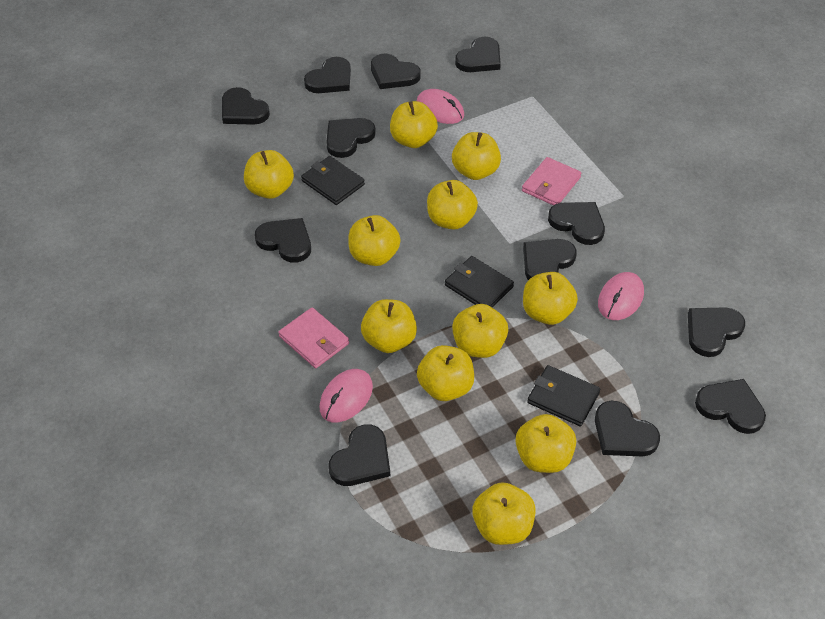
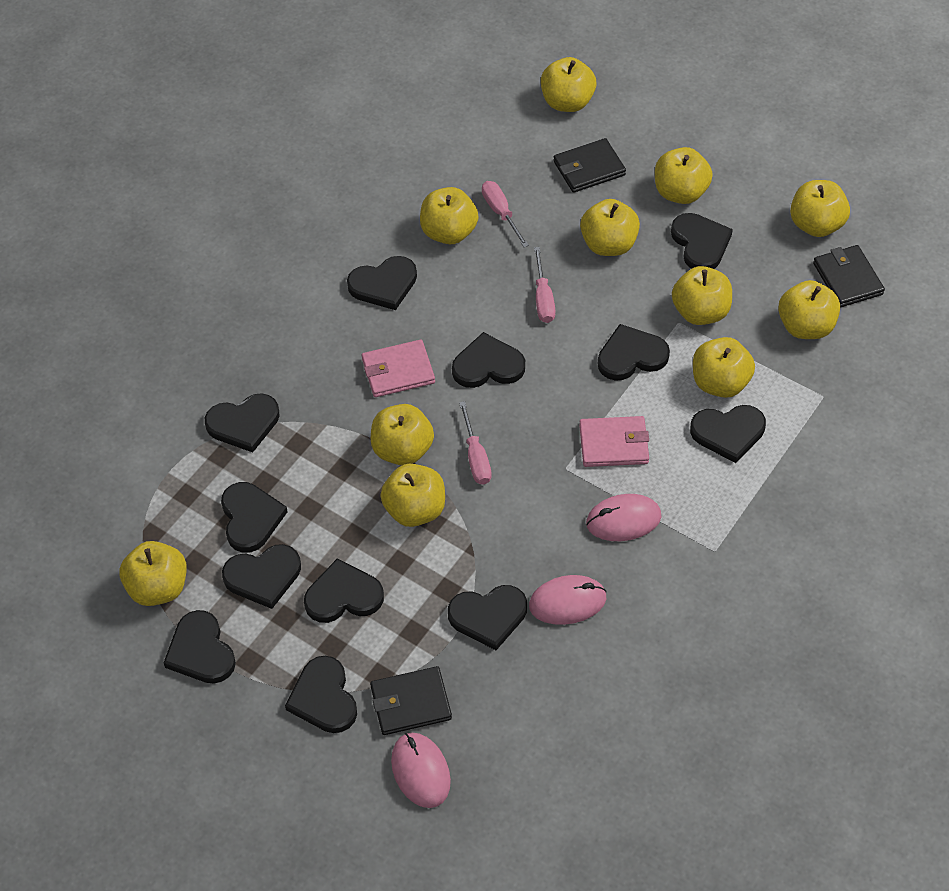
pink screwdriver: 0 -> 3

